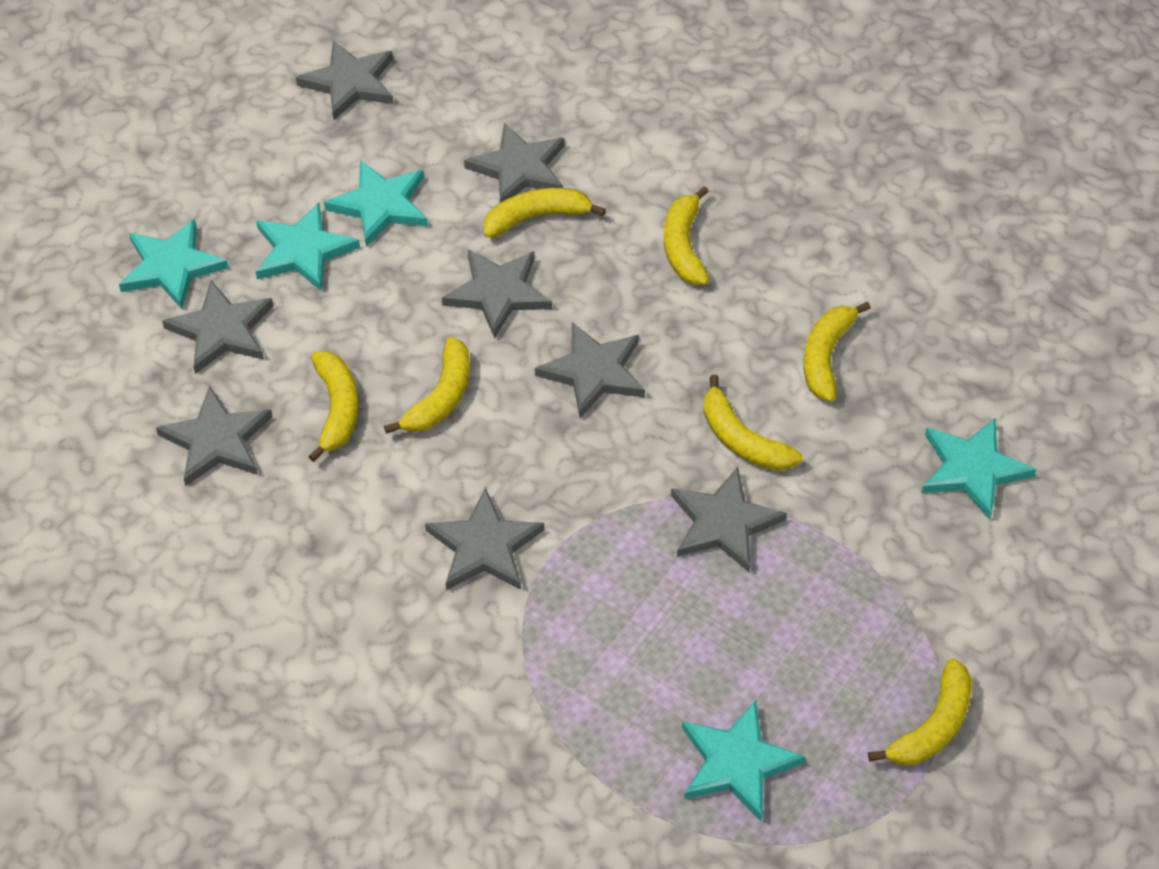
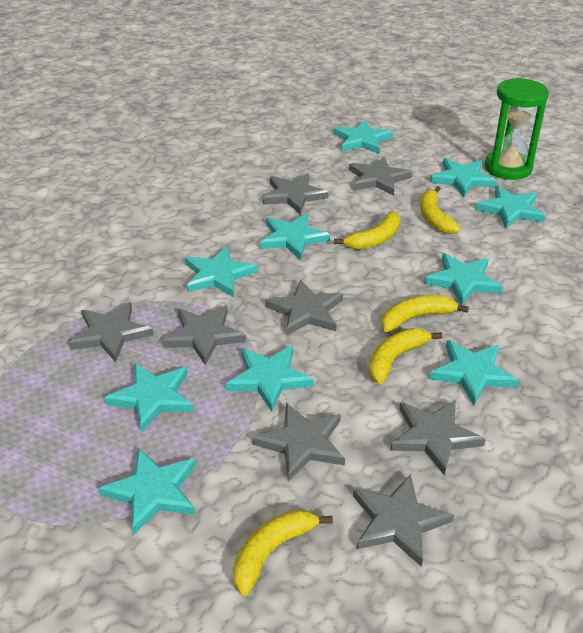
green hourglass: 0 -> 1
turquoise star: 5 -> 10
yellow banana: 7 -> 5

